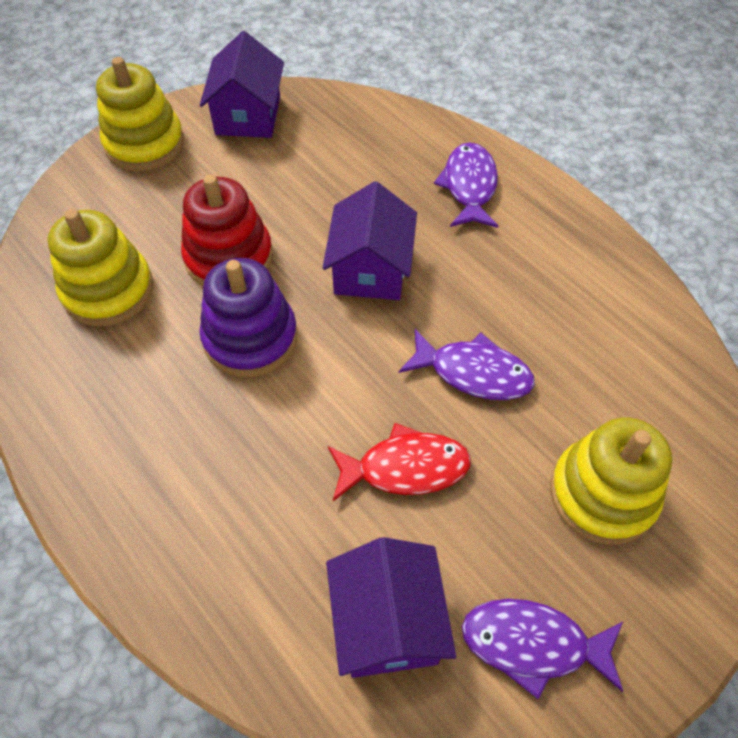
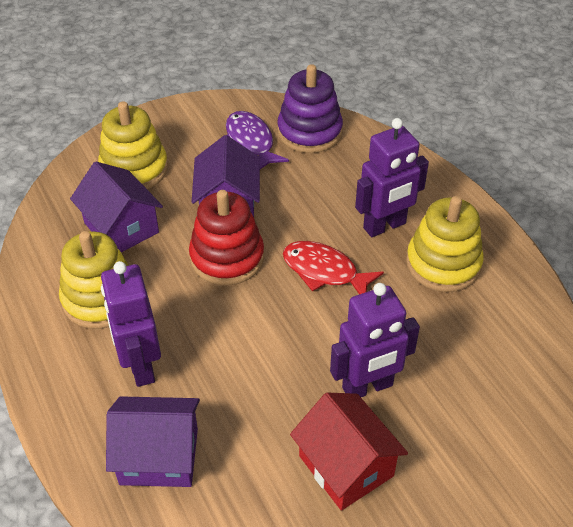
purple fish: 3 -> 1
purple robot: 0 -> 3
red house: 0 -> 1

